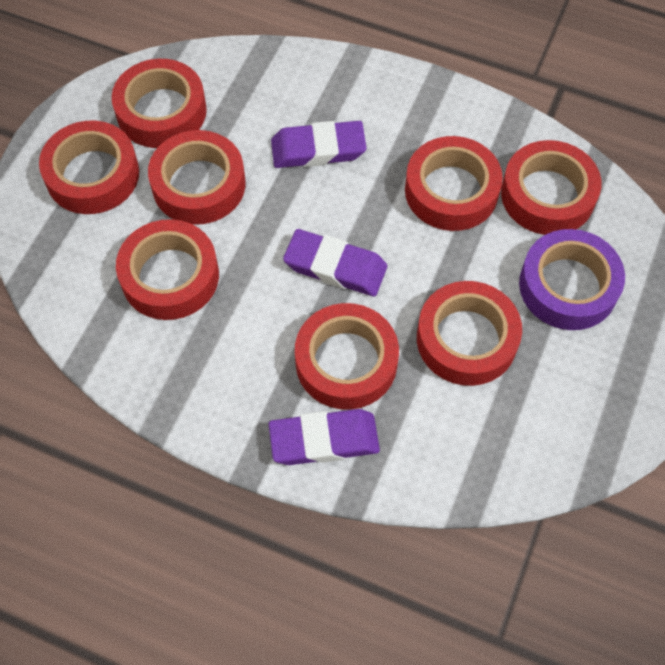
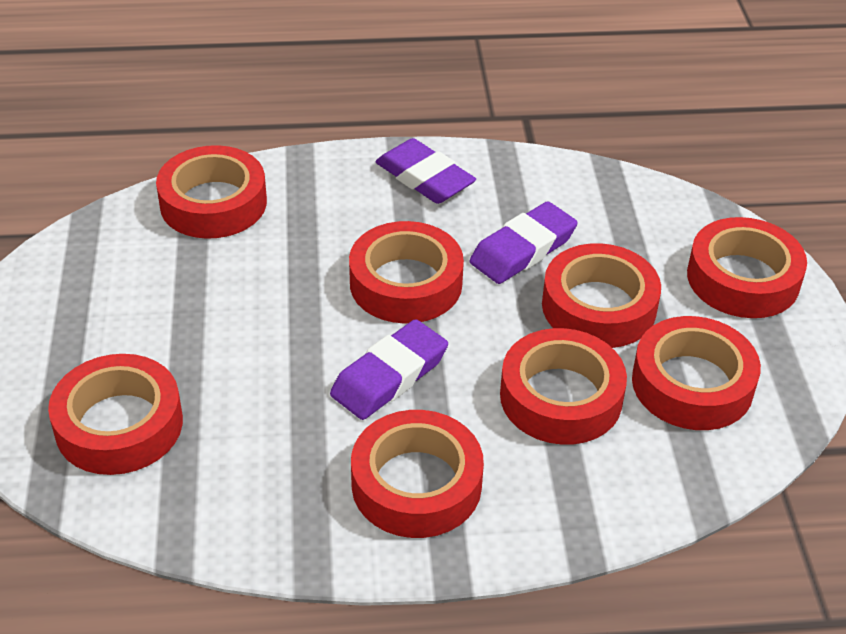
purple tape: 1 -> 0

